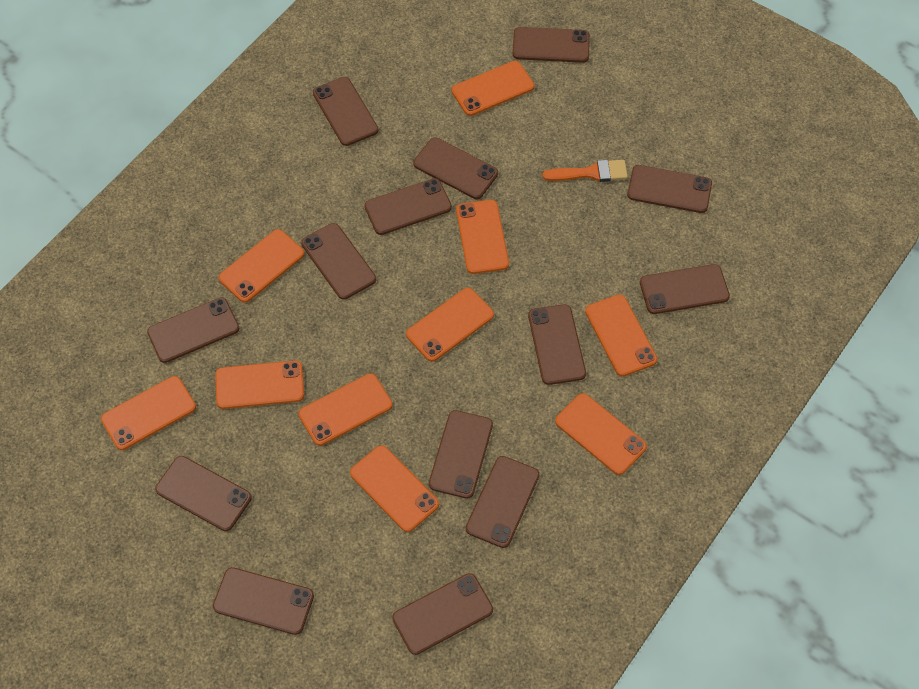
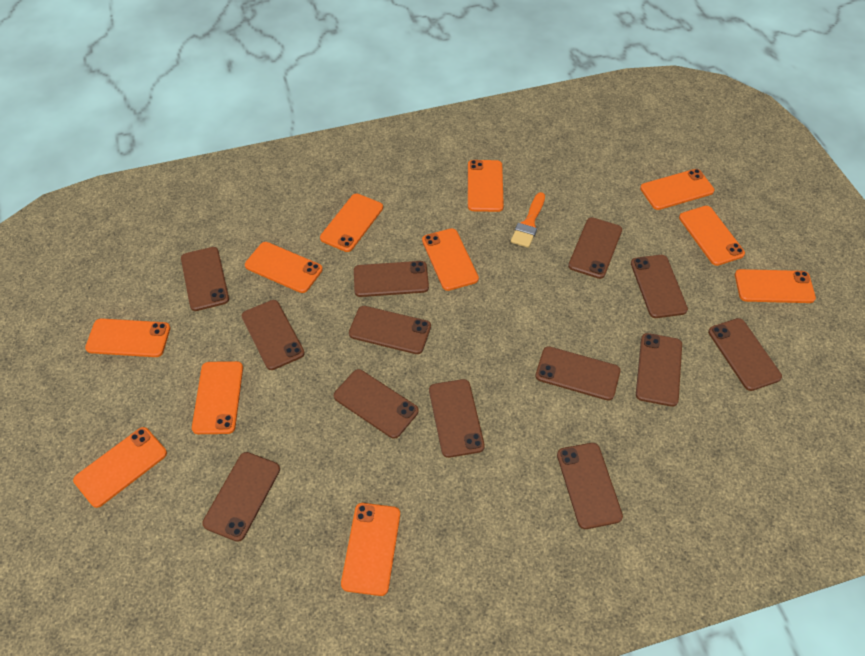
brown phone: 14 -> 13
orange phone: 10 -> 11

